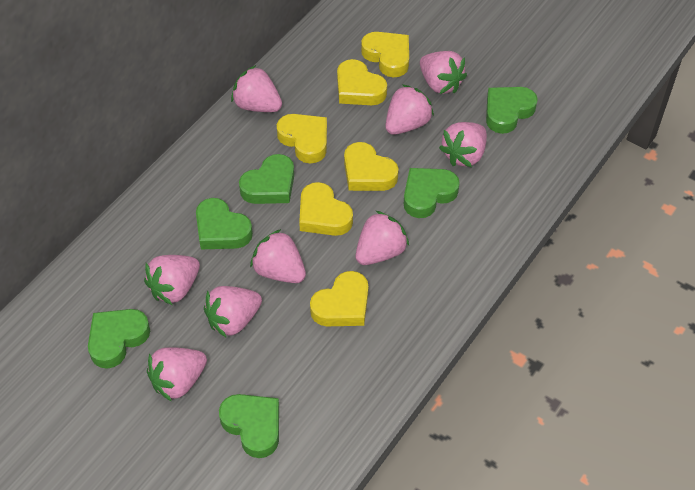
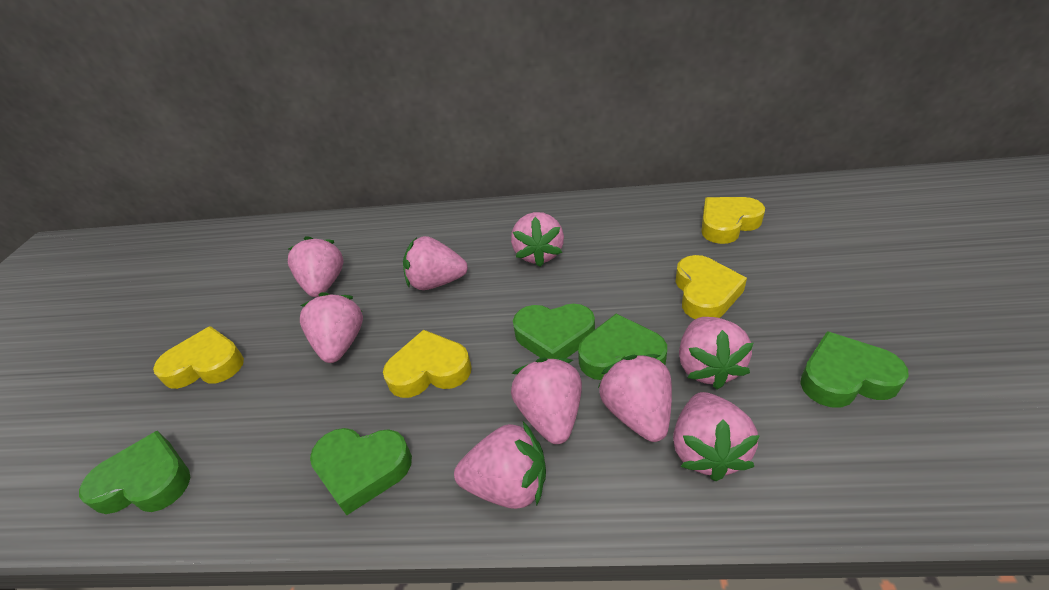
green heart: 6 -> 5
yellow heart: 6 -> 4

